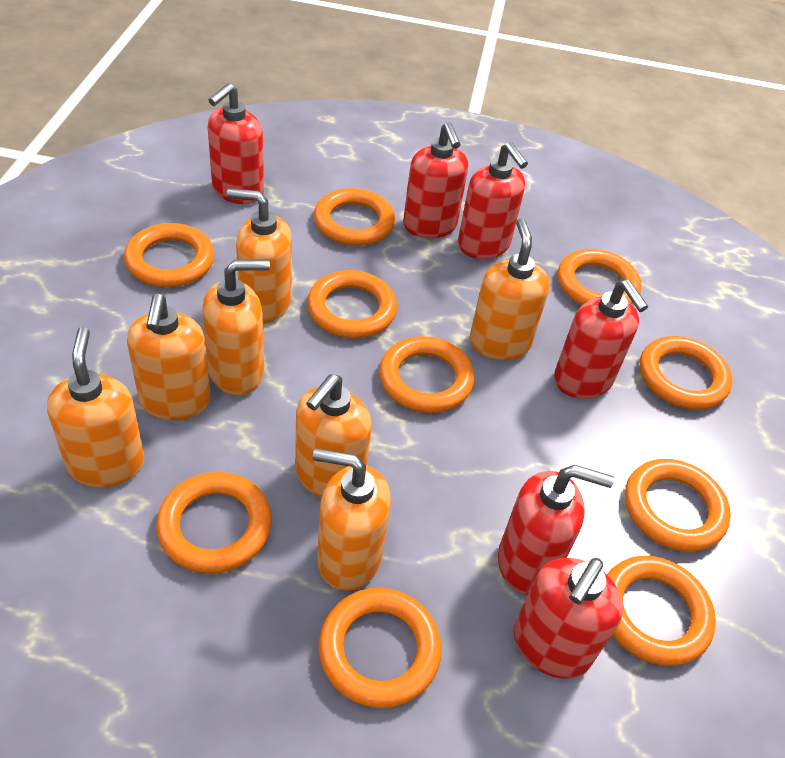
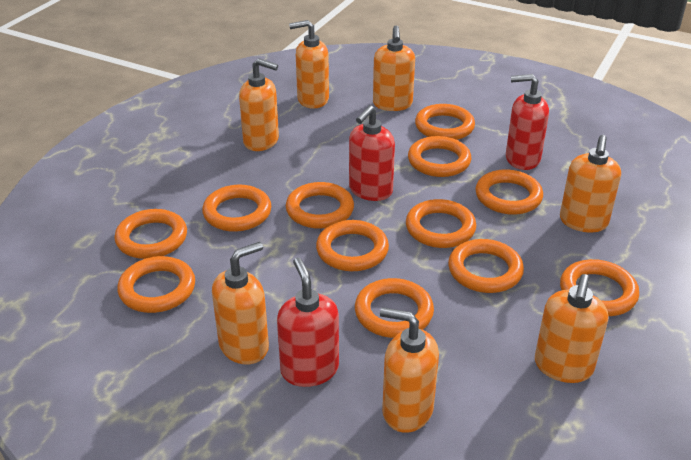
orange ring: 10 -> 12
red soap dispenser: 6 -> 3

